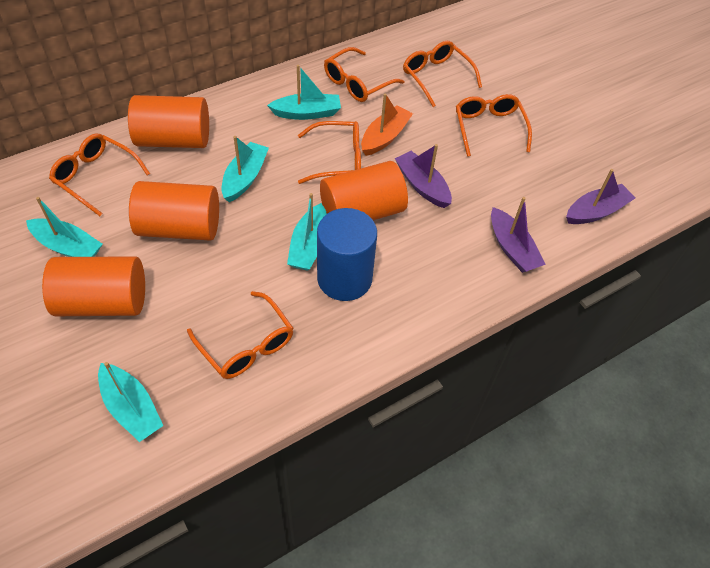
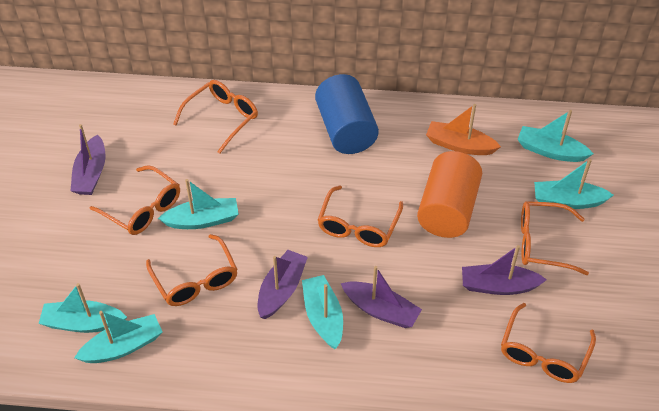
orange cylinder: 4 -> 1
purple boat: 3 -> 4
turquoise boat: 5 -> 6

